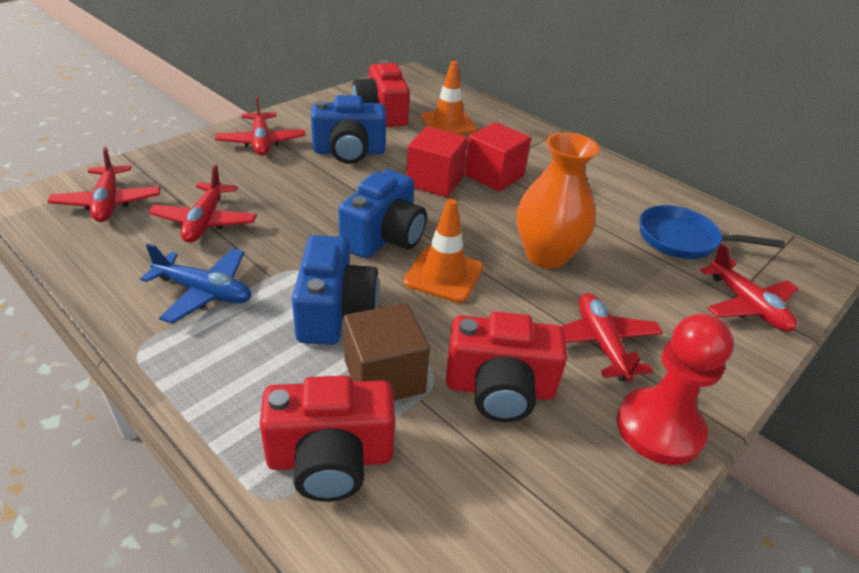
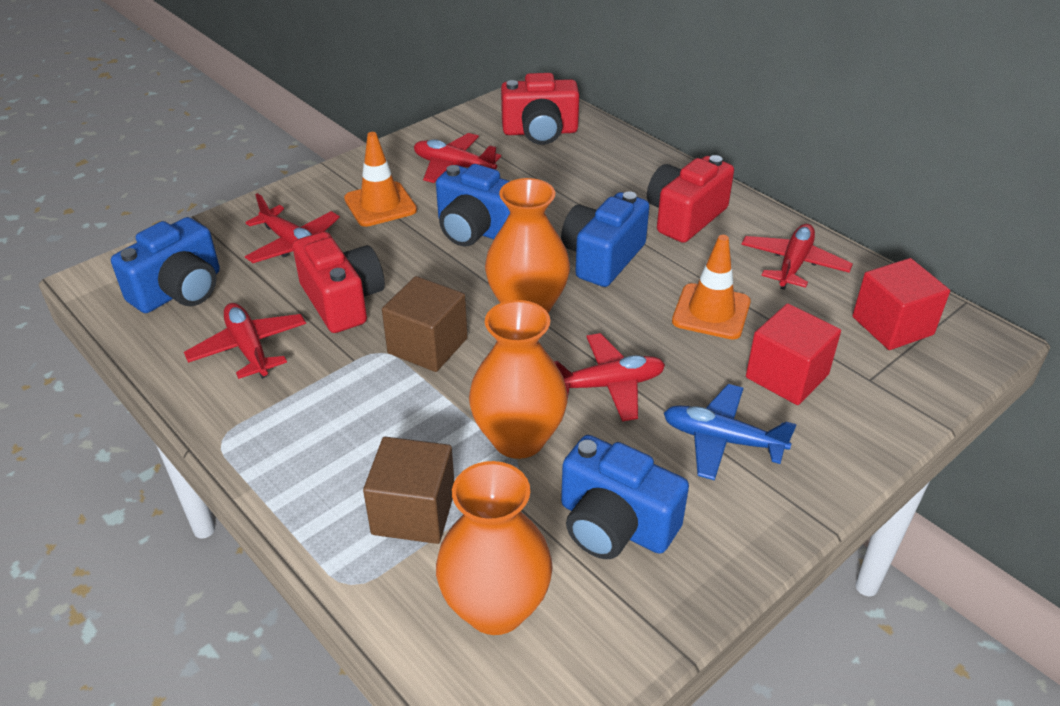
blue camera: 3 -> 4
blue pan: 1 -> 0
brown cube: 1 -> 2
orange vase: 1 -> 3
red pawn: 1 -> 0

